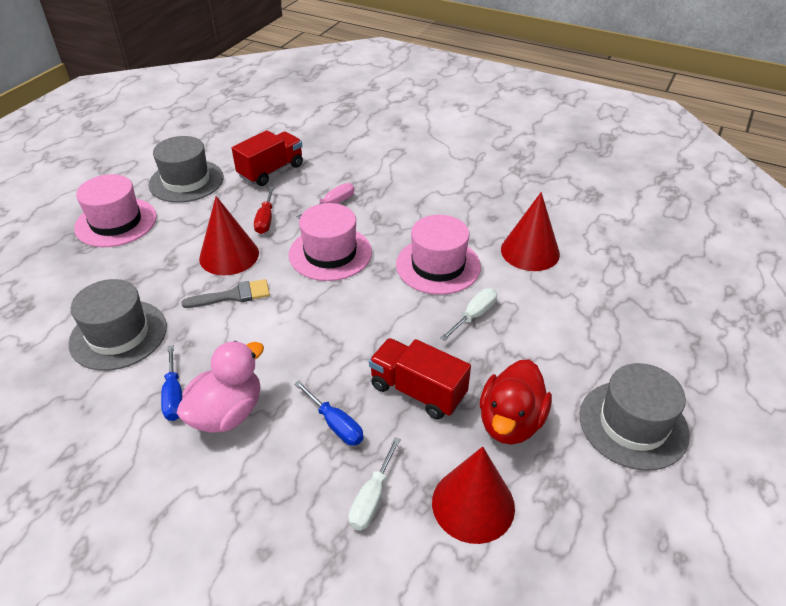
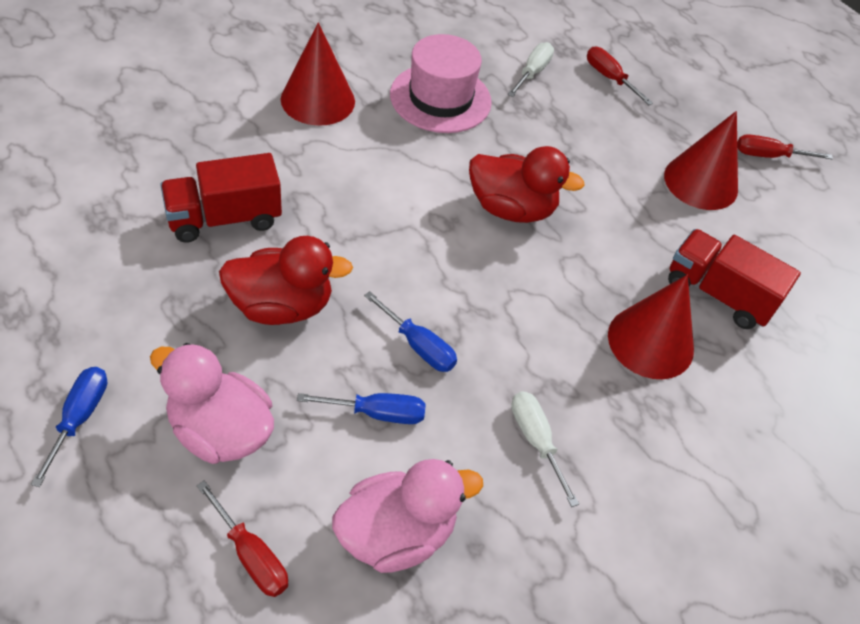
blue screwdriver: 2 -> 3
grey brush: 1 -> 0
grey hat: 3 -> 0
pink duck: 1 -> 2
pink hat: 3 -> 1
pink screwdriver: 1 -> 0
red duck: 1 -> 2
red screwdriver: 1 -> 3

